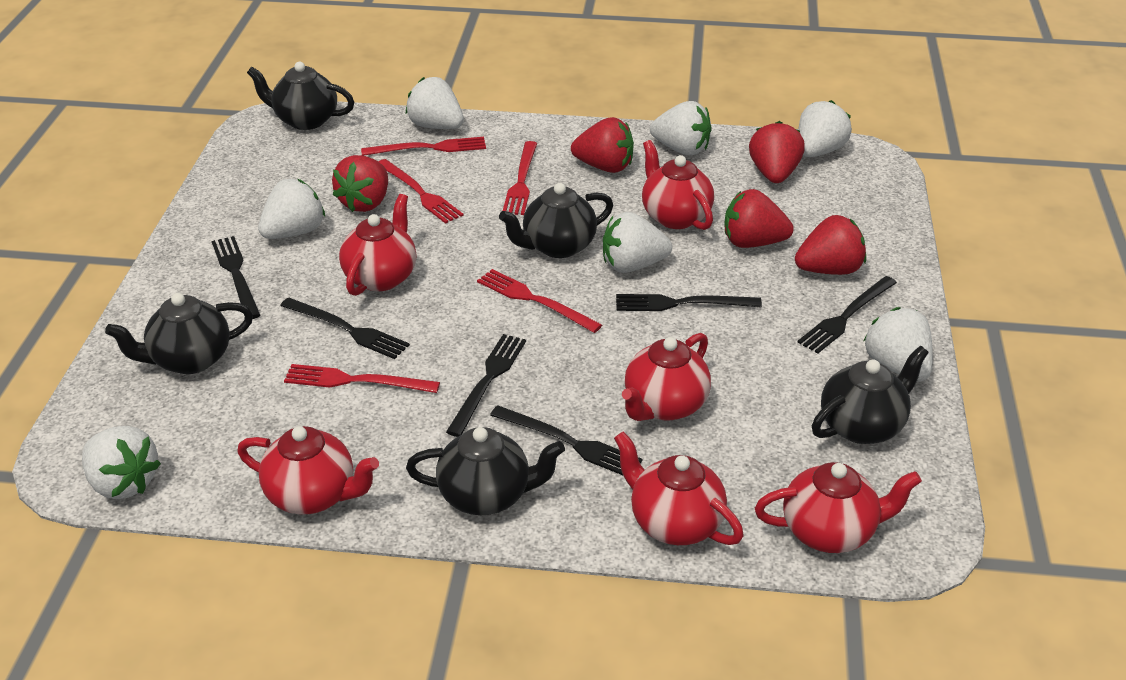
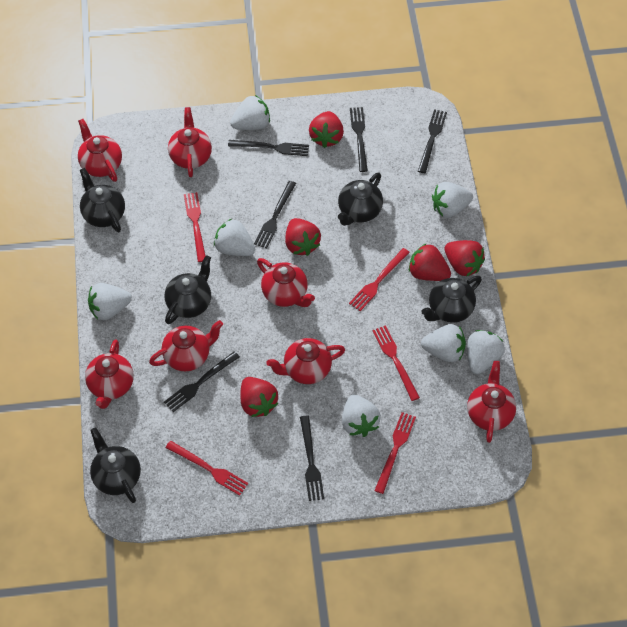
red teapot: 6 -> 7

